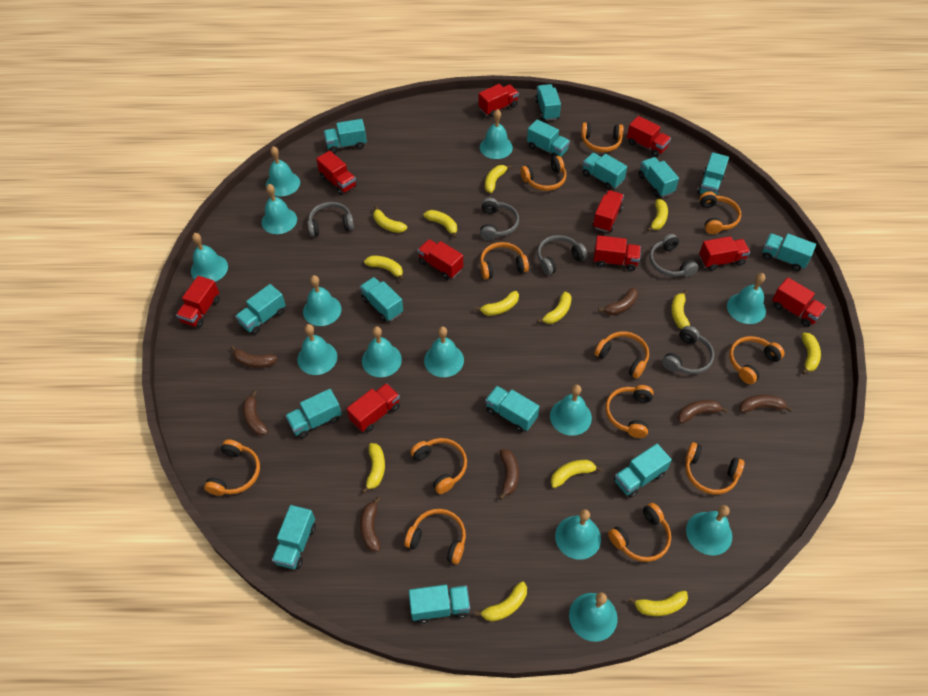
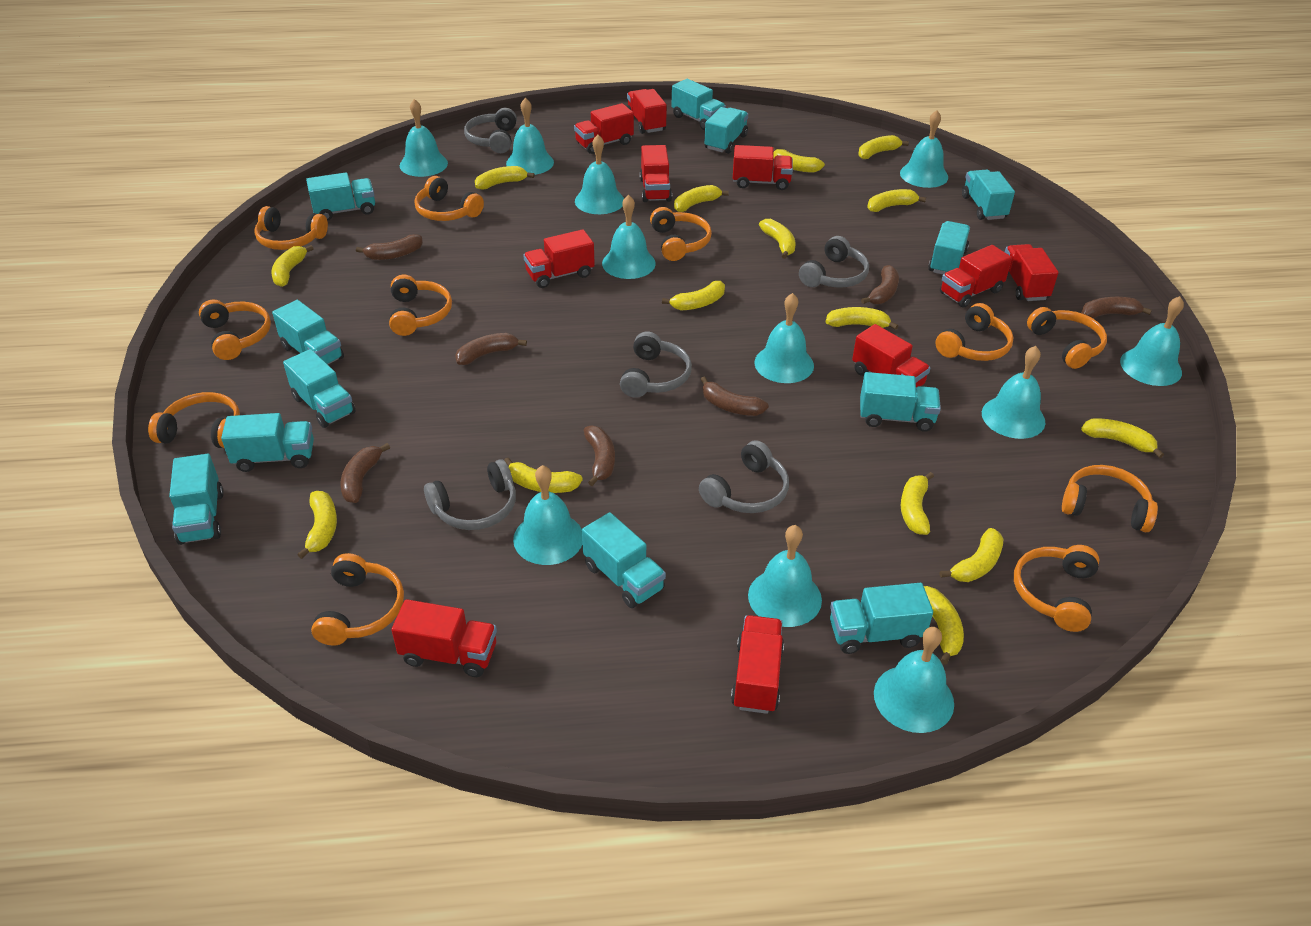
orange headphones: 12 -> 11
turquoise bell: 13 -> 11
turquoise truck: 14 -> 12
yellow banana: 13 -> 15

